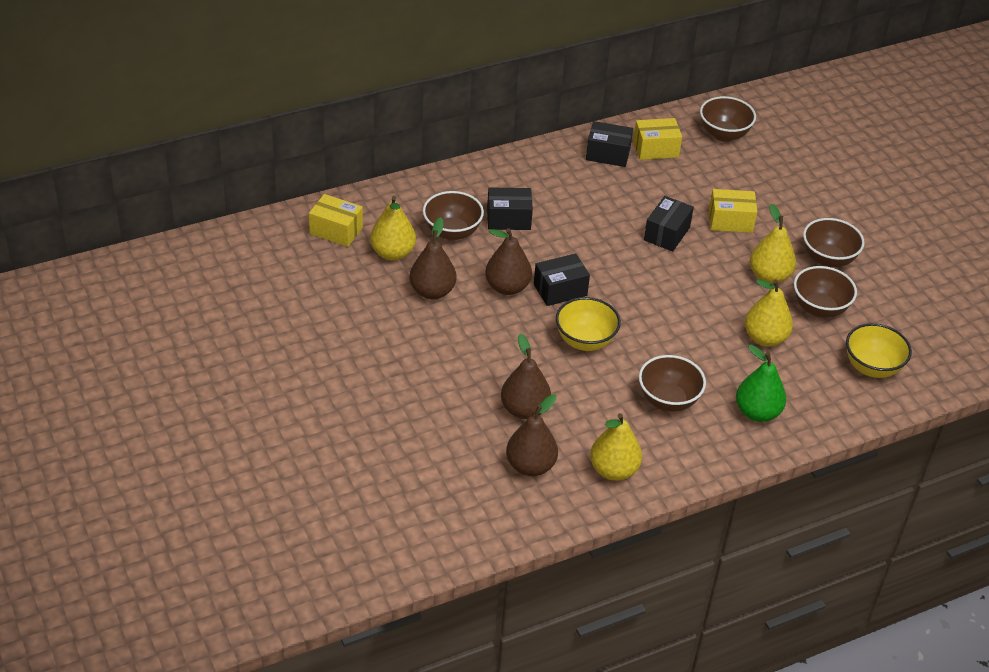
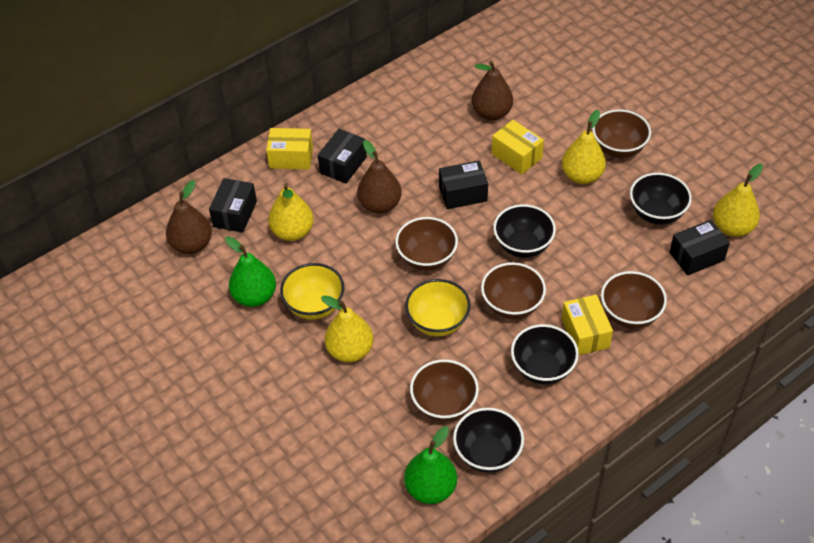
black bowl: 0 -> 4
brown pear: 4 -> 3
green pear: 1 -> 2

